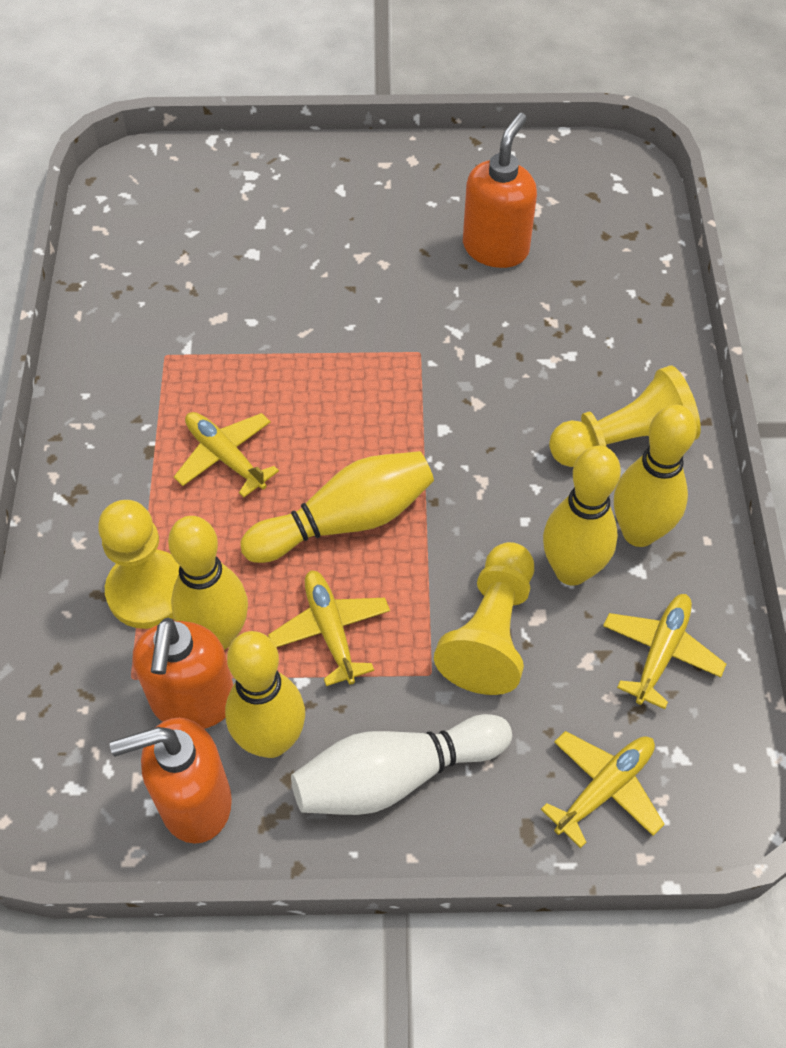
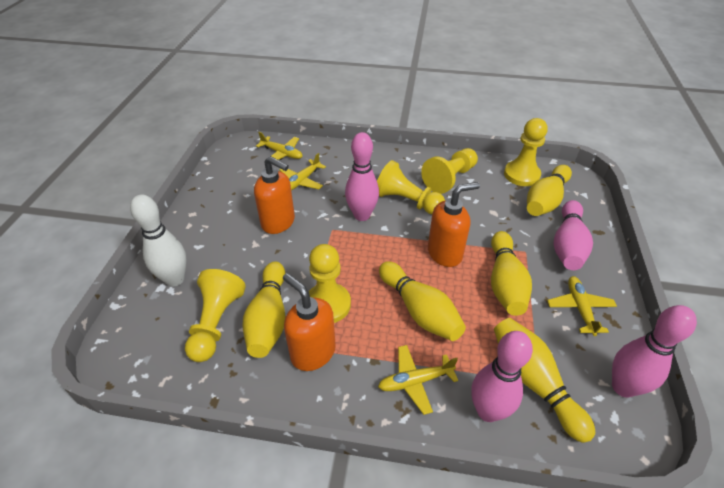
pink bowling pin: 0 -> 4
yellow pawn: 3 -> 5

